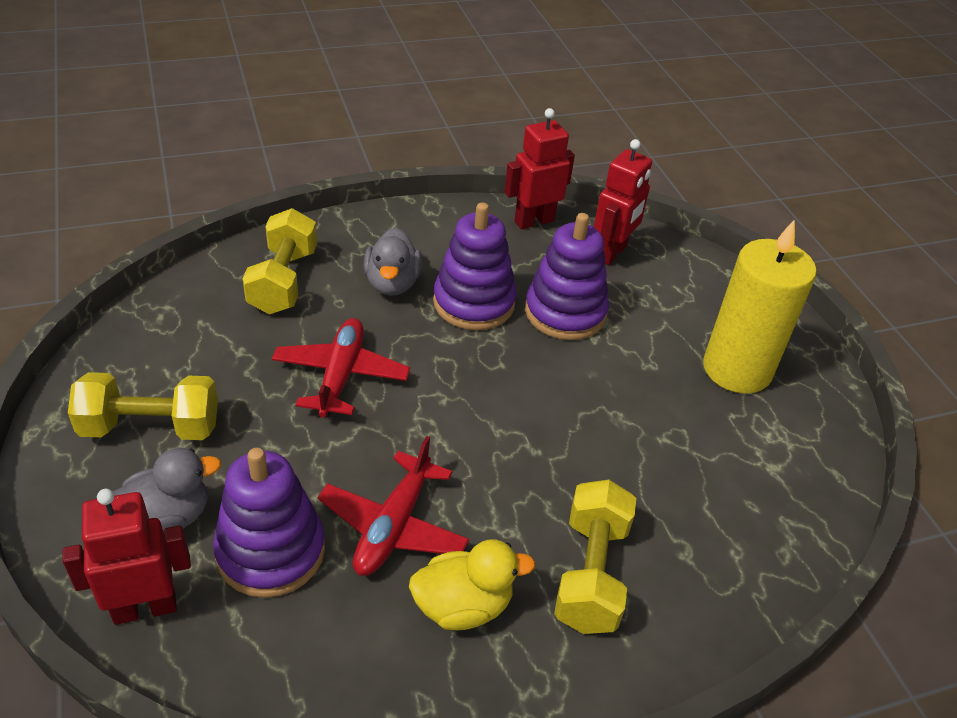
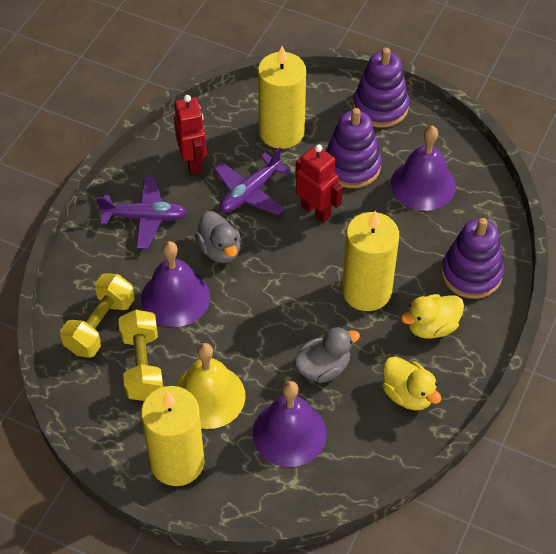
purple bell: 0 -> 3
purple plane: 0 -> 2
red plane: 2 -> 0
red robot: 3 -> 2
yellow bell: 0 -> 1
yellow candle: 1 -> 3
yellow duck: 1 -> 2
yellow dumbbell: 3 -> 2

